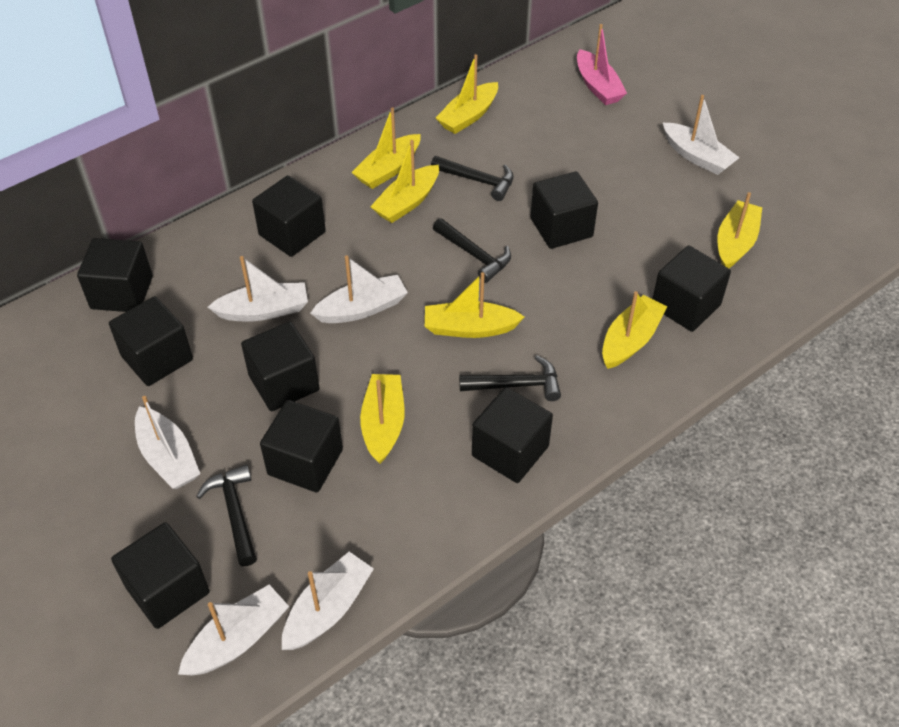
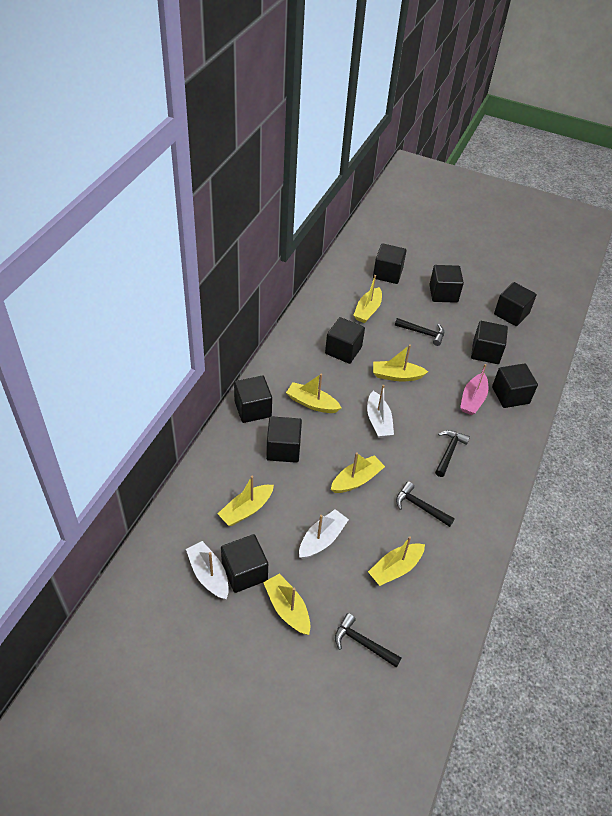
white boat: 6 -> 3

